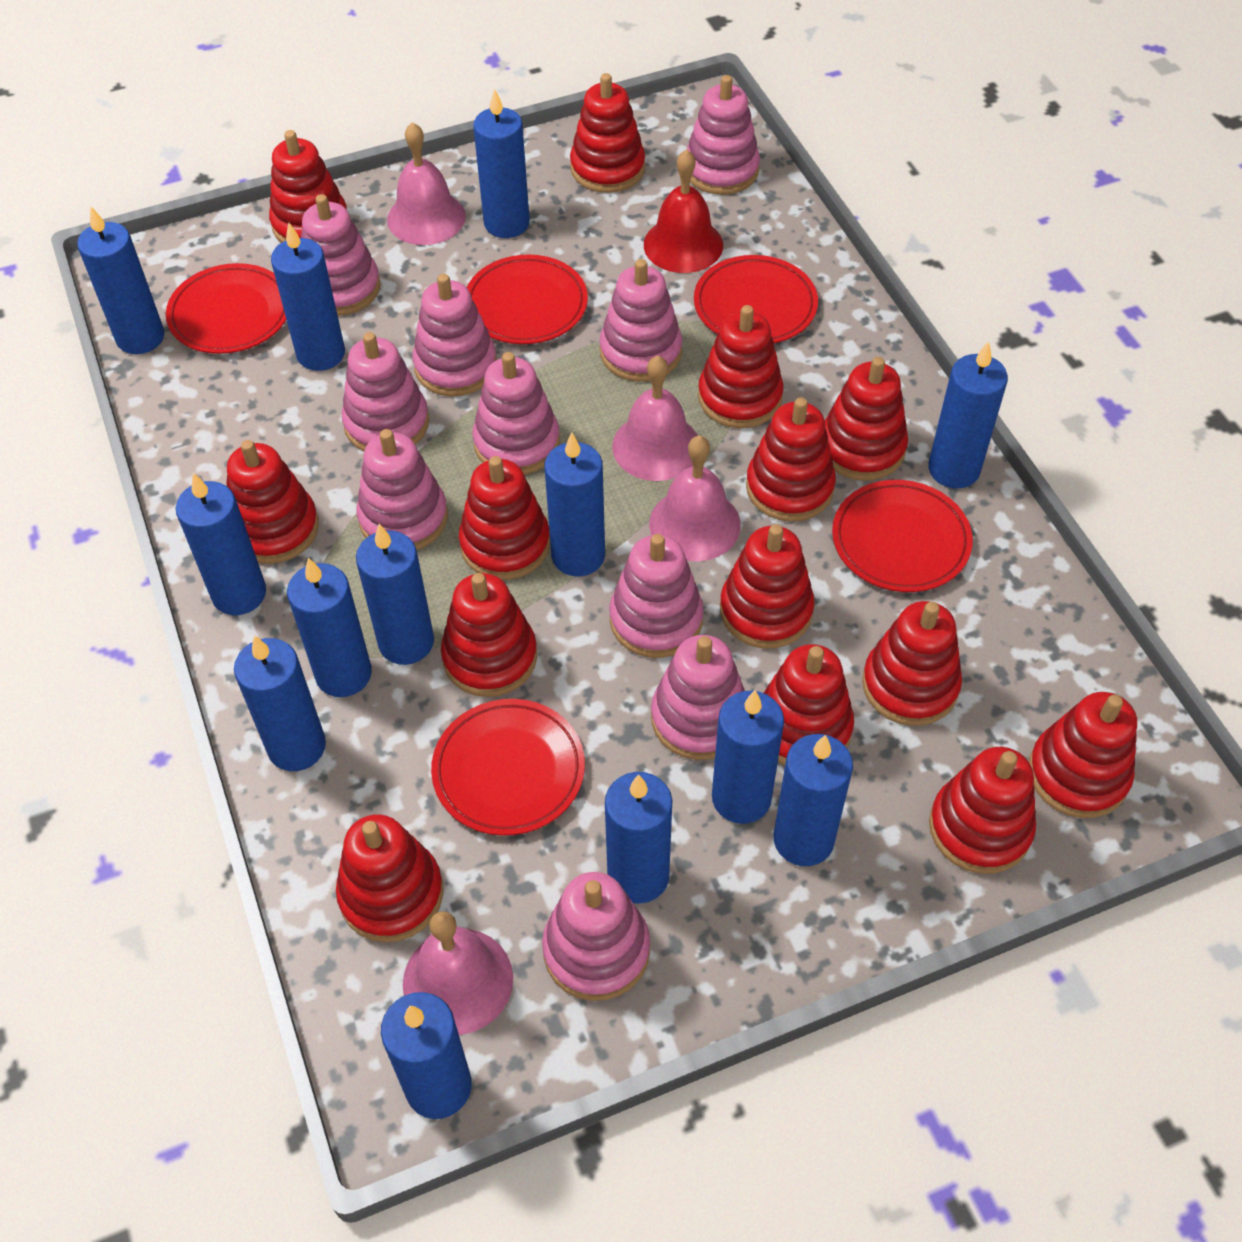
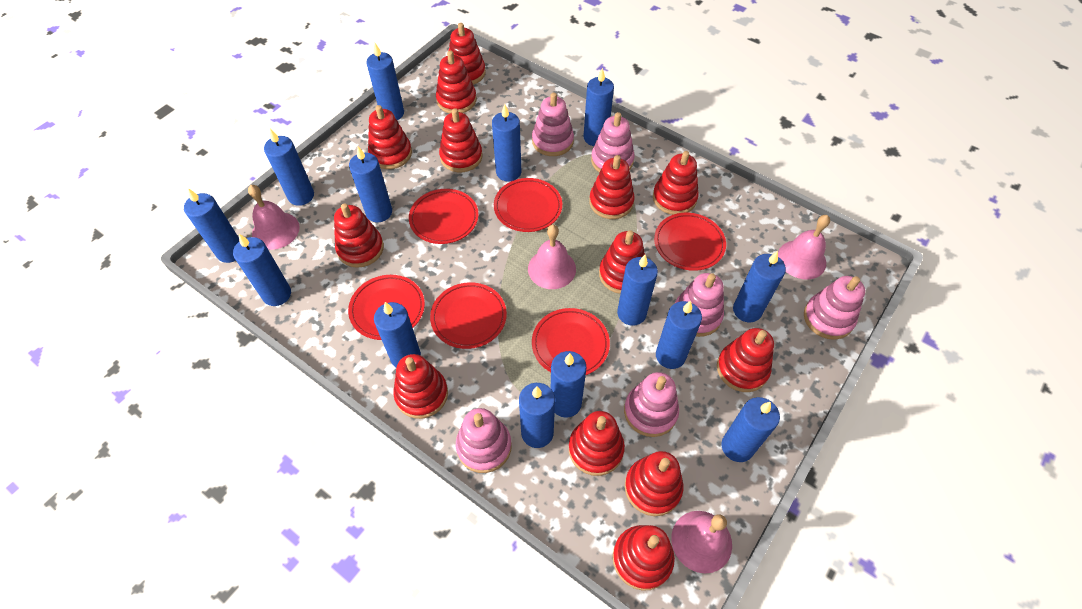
blue candle: 13 -> 14
pink stacking toy: 10 -> 6
red bell: 1 -> 0
red plate: 5 -> 6
red stacking toy: 14 -> 13

